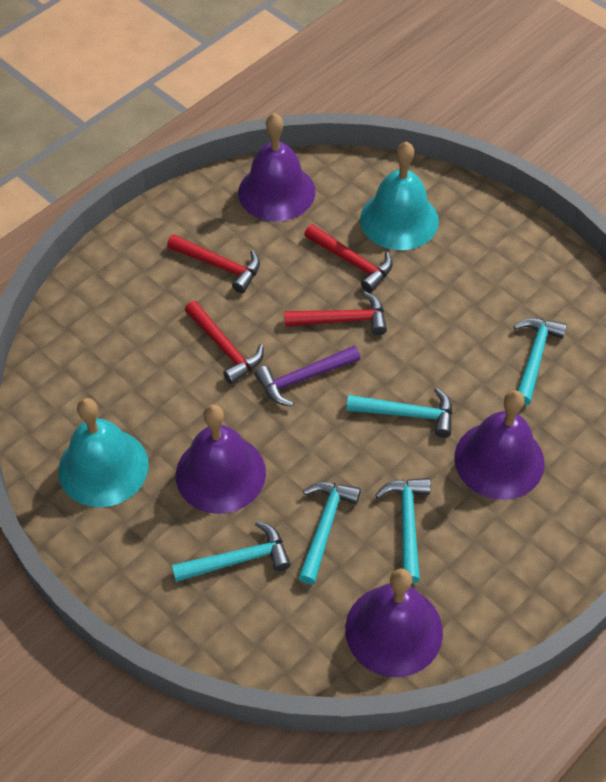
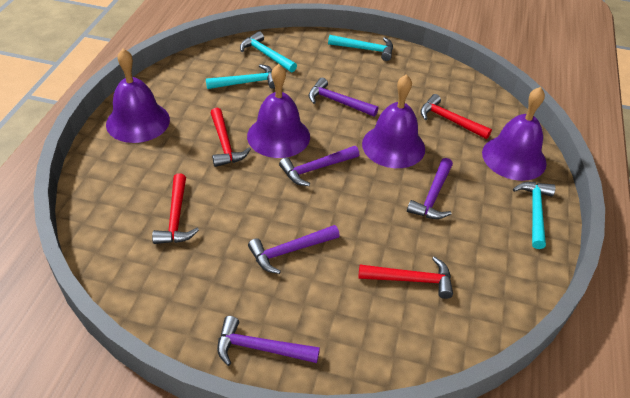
purple hammer: 1 -> 5
turquoise bell: 2 -> 0
turquoise hammer: 5 -> 4

